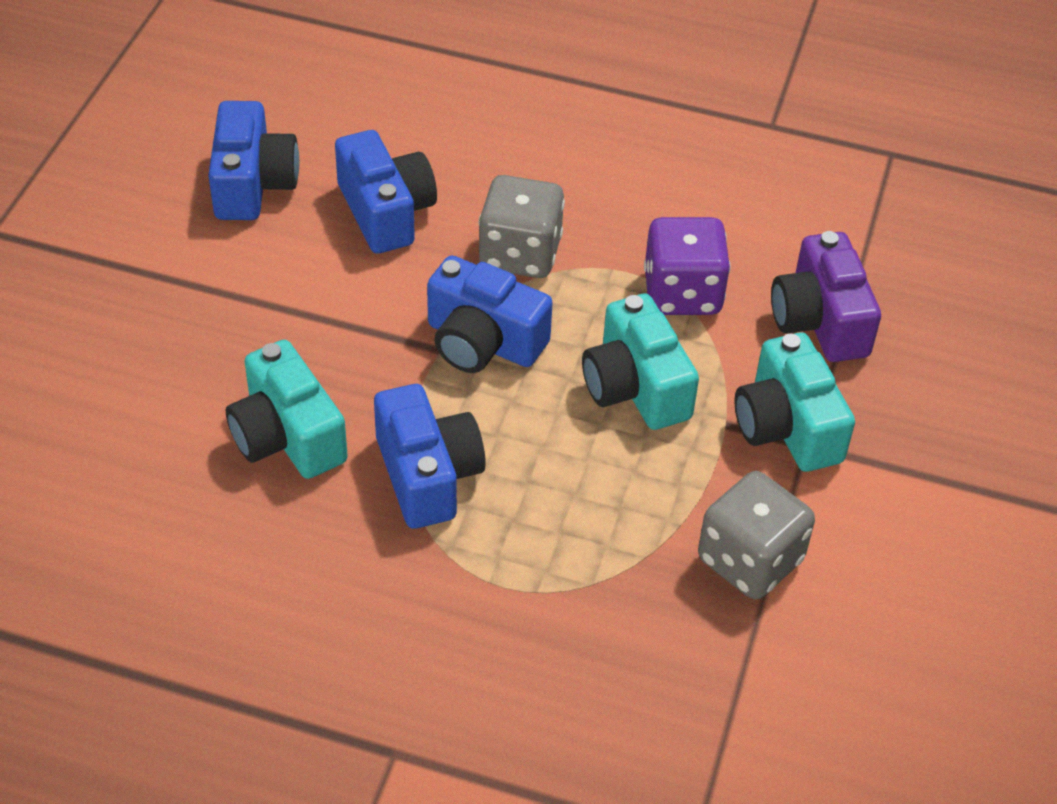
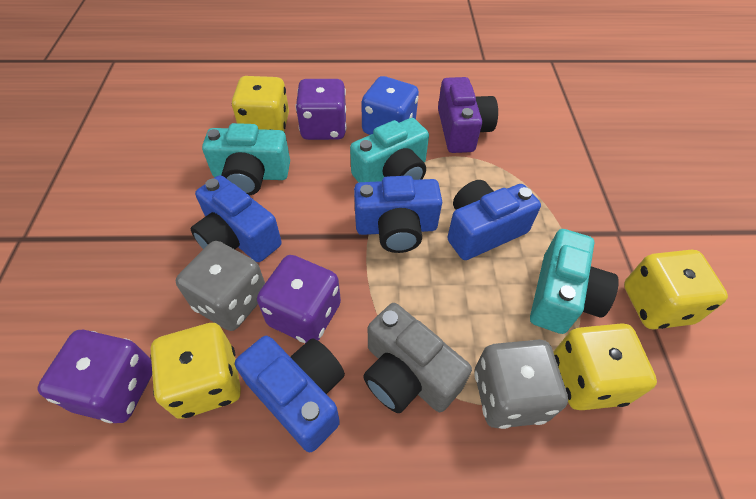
blue dice: 0 -> 1
grey camera: 0 -> 1
purple dice: 1 -> 3
yellow dice: 0 -> 4

